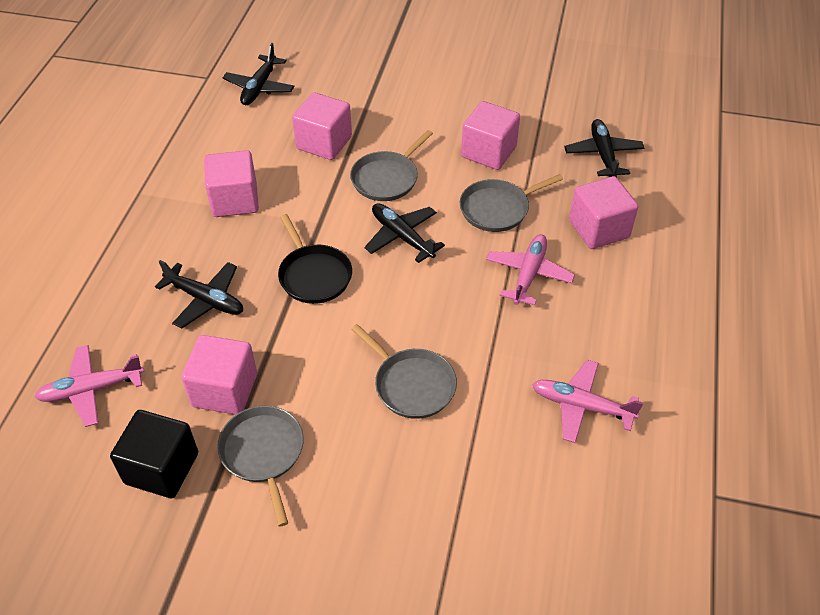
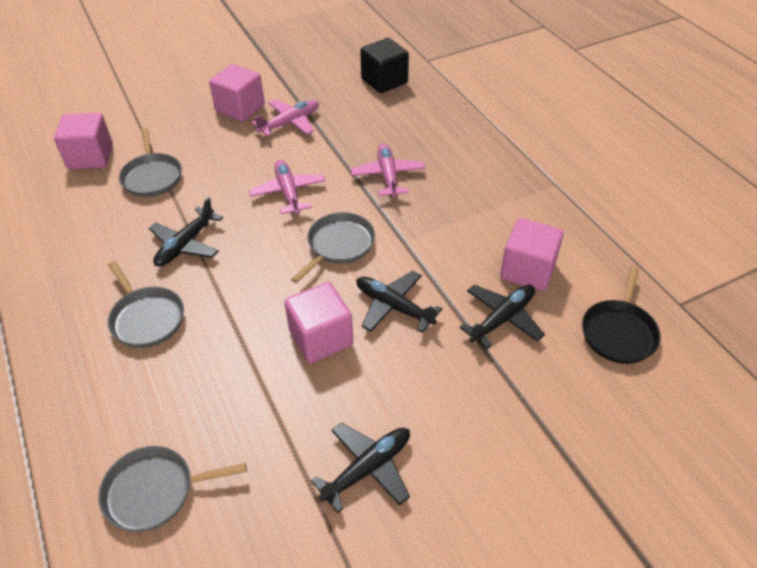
pink cube: 5 -> 4

